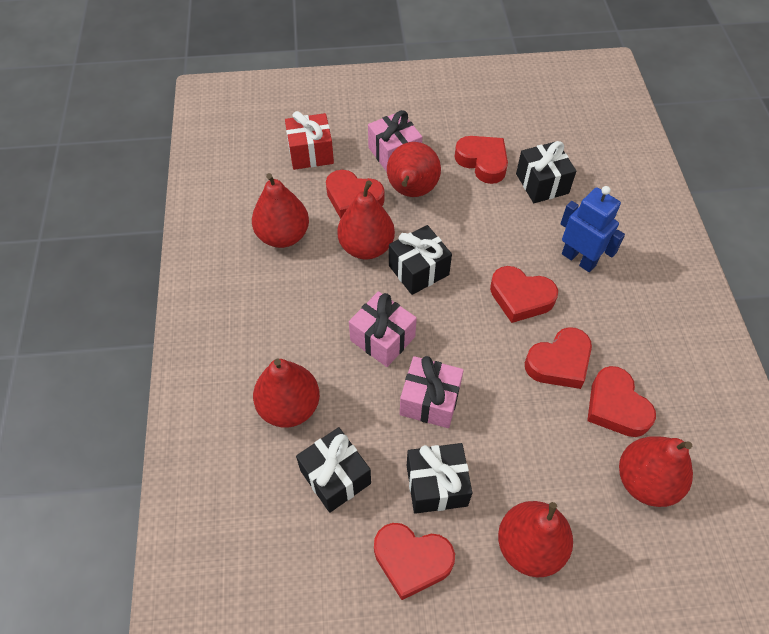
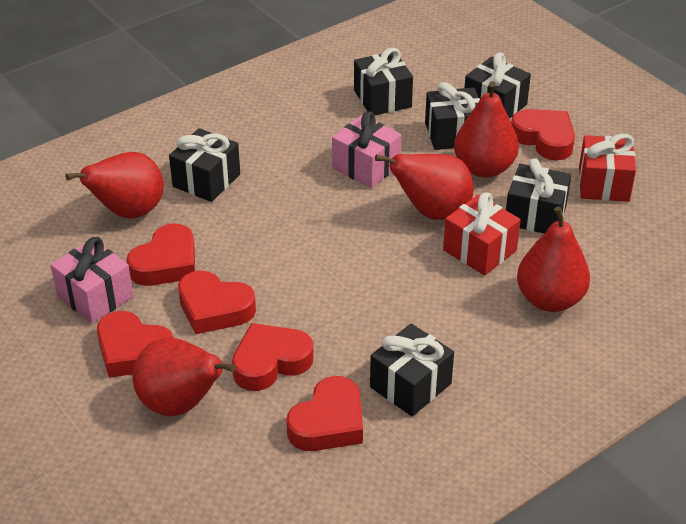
black gift: 4 -> 6
blue robot: 1 -> 0
pink gift: 3 -> 2
red gift: 1 -> 2
red pear: 6 -> 5

